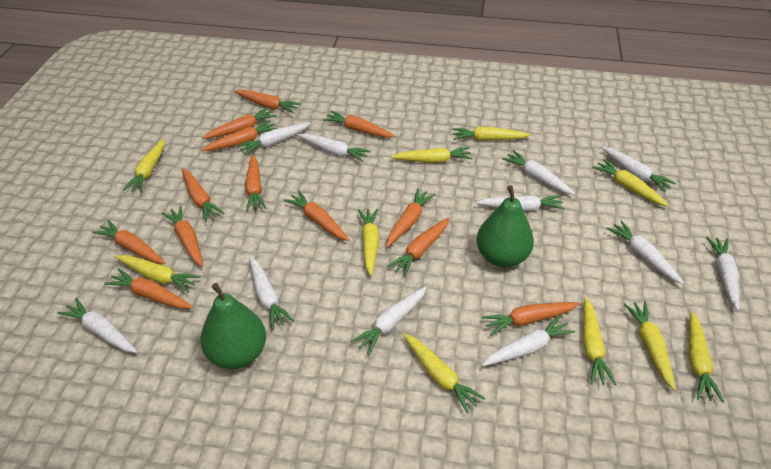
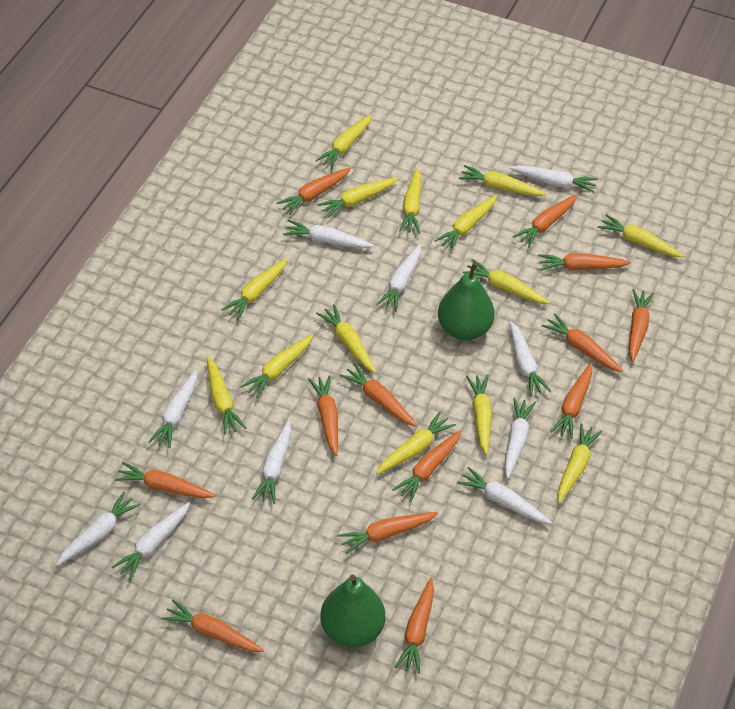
white carrot: 11 -> 10
yellow carrot: 10 -> 14

